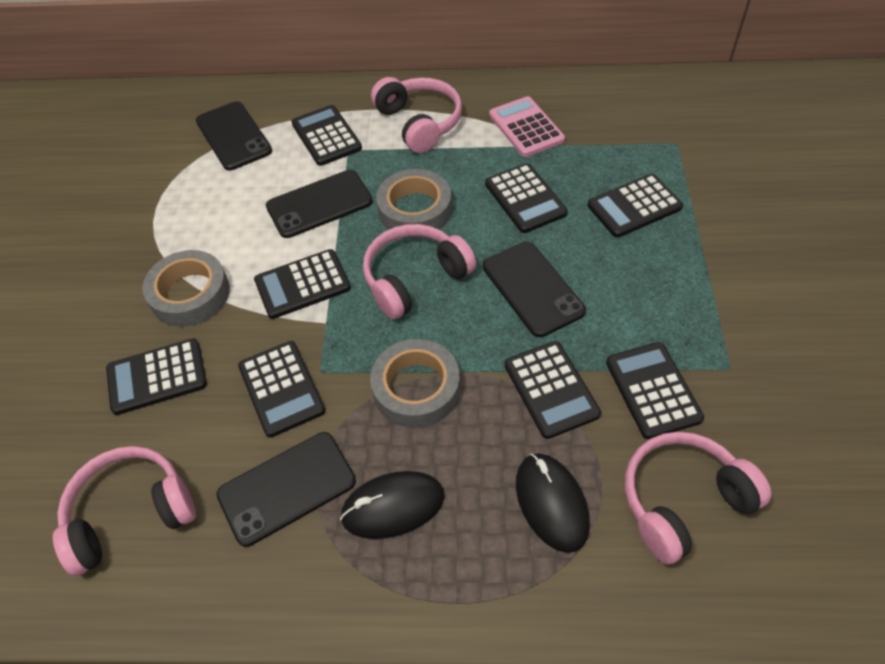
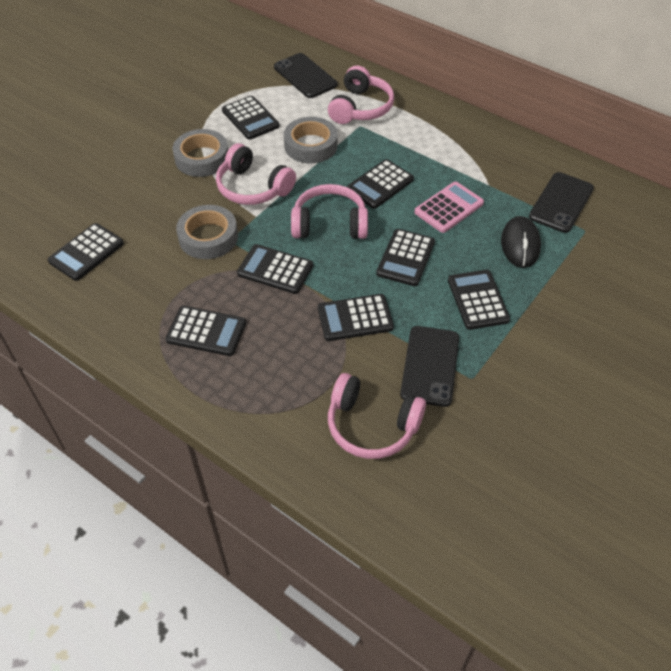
black mouse: 2 -> 1
black phone: 4 -> 3

